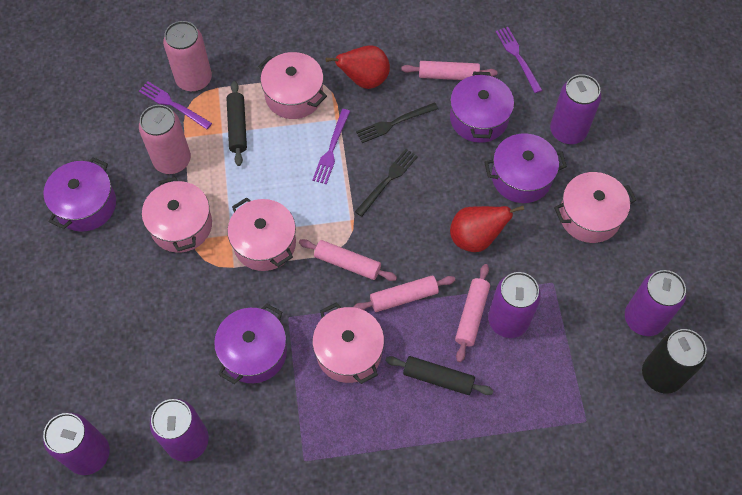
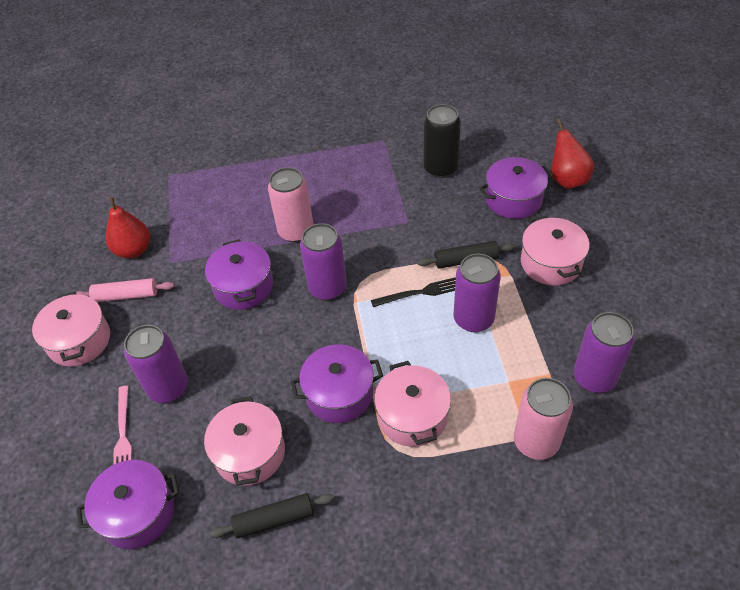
black fork: 2 -> 1
pink fork: 0 -> 1
pink pot: 5 -> 4
pink rolling pin: 4 -> 1
purple can: 5 -> 4
purple fork: 3 -> 0

